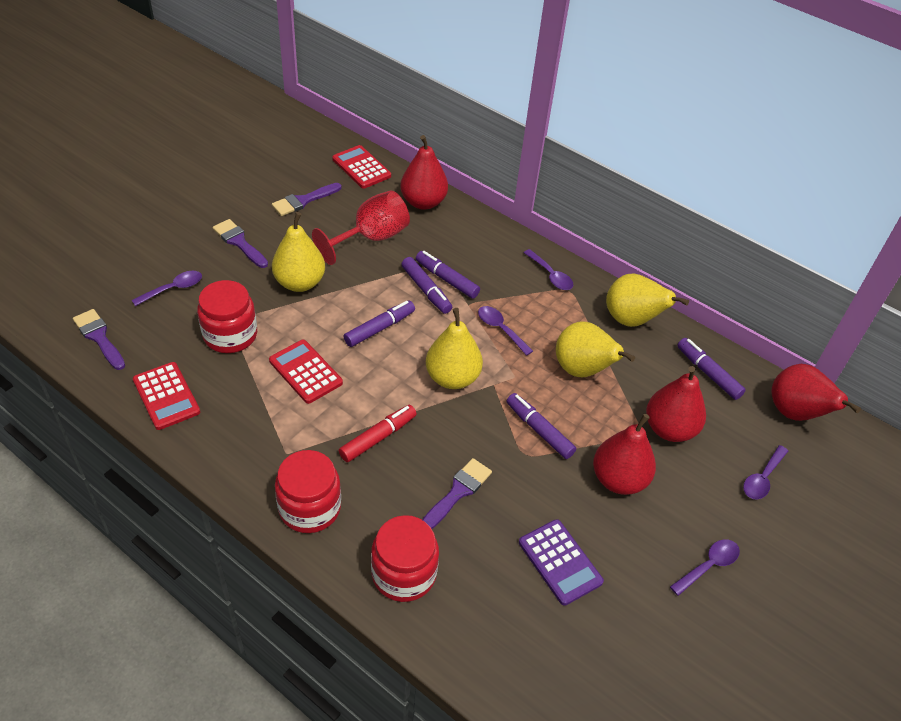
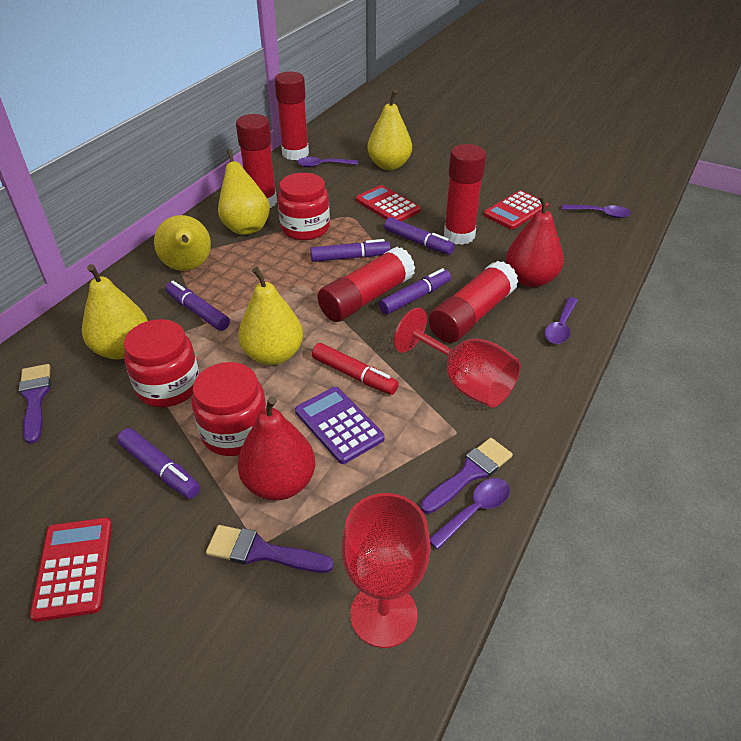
purple brush: 4 -> 3
purple spoon: 5 -> 4
red glue stick: 0 -> 5
red goblet: 1 -> 2
red pear: 4 -> 2
yellow pear: 4 -> 5

